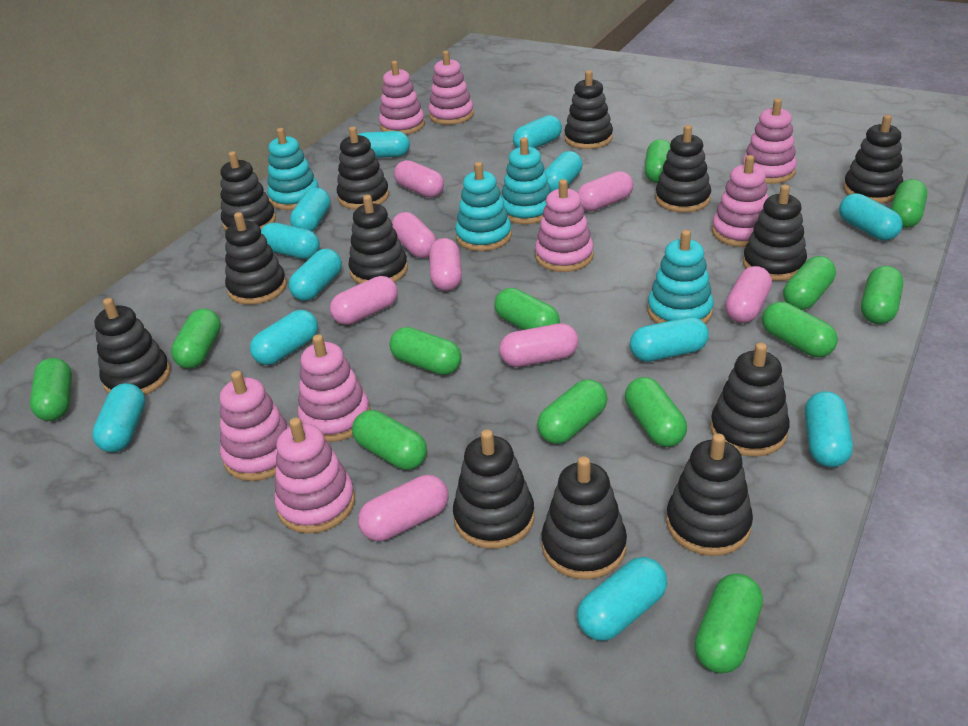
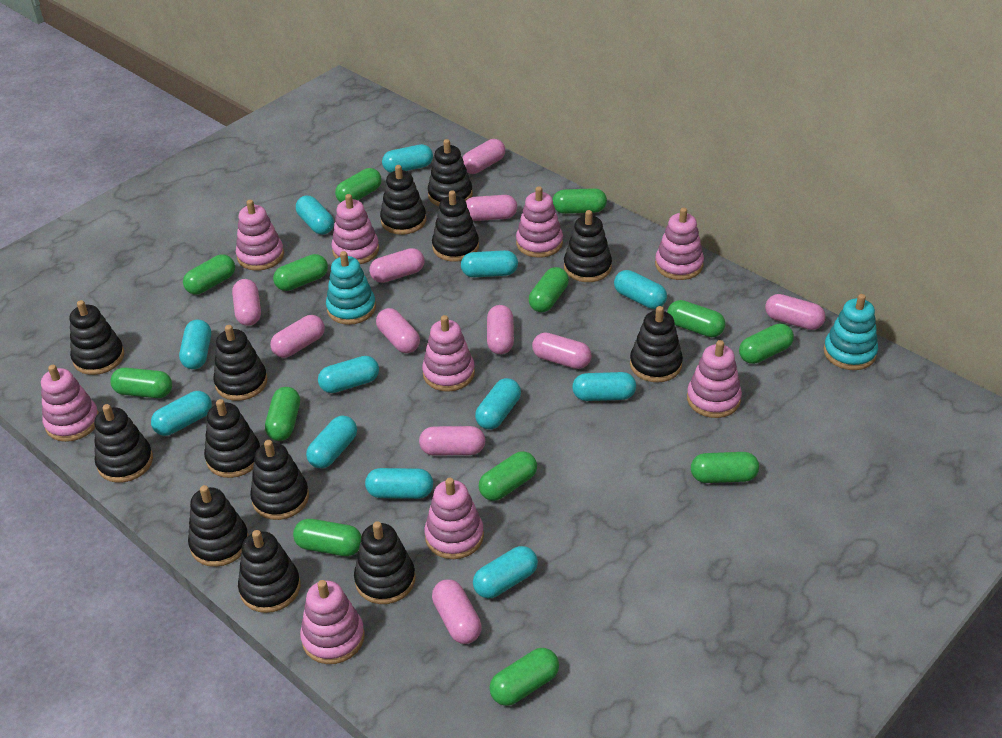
pink capsule: 8 -> 11
pink stacking toy: 8 -> 9
turquoise stacking toy: 4 -> 2

